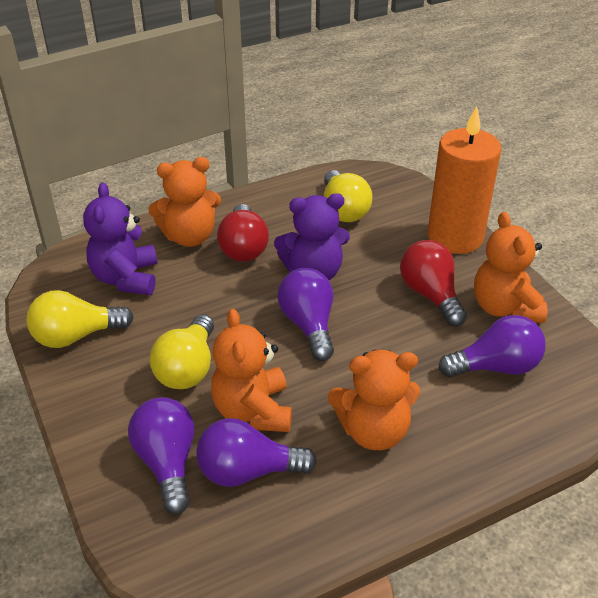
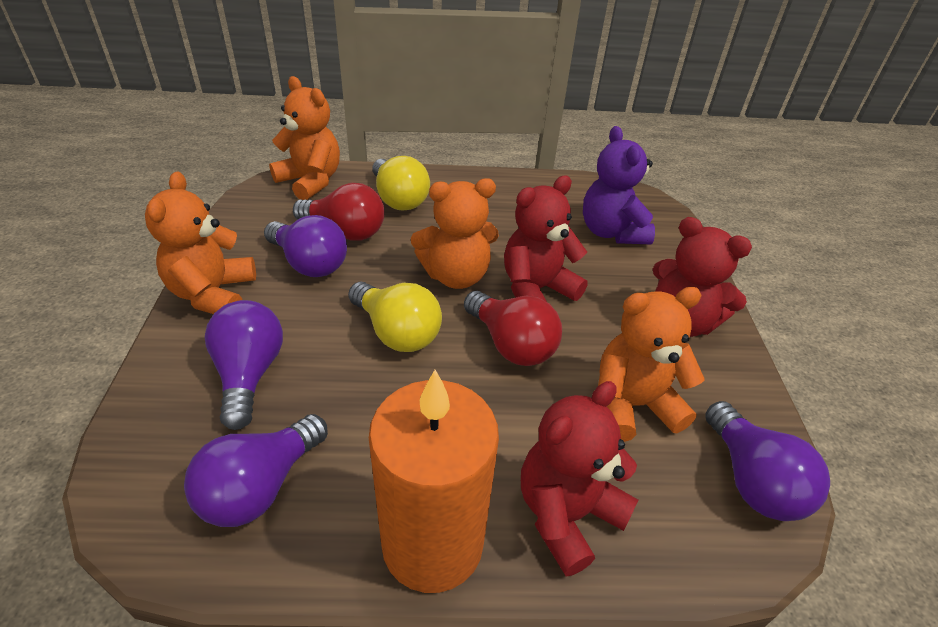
purple teddy bear: 2 -> 1
red teddy bear: 0 -> 3
yellow light bulb: 3 -> 2

